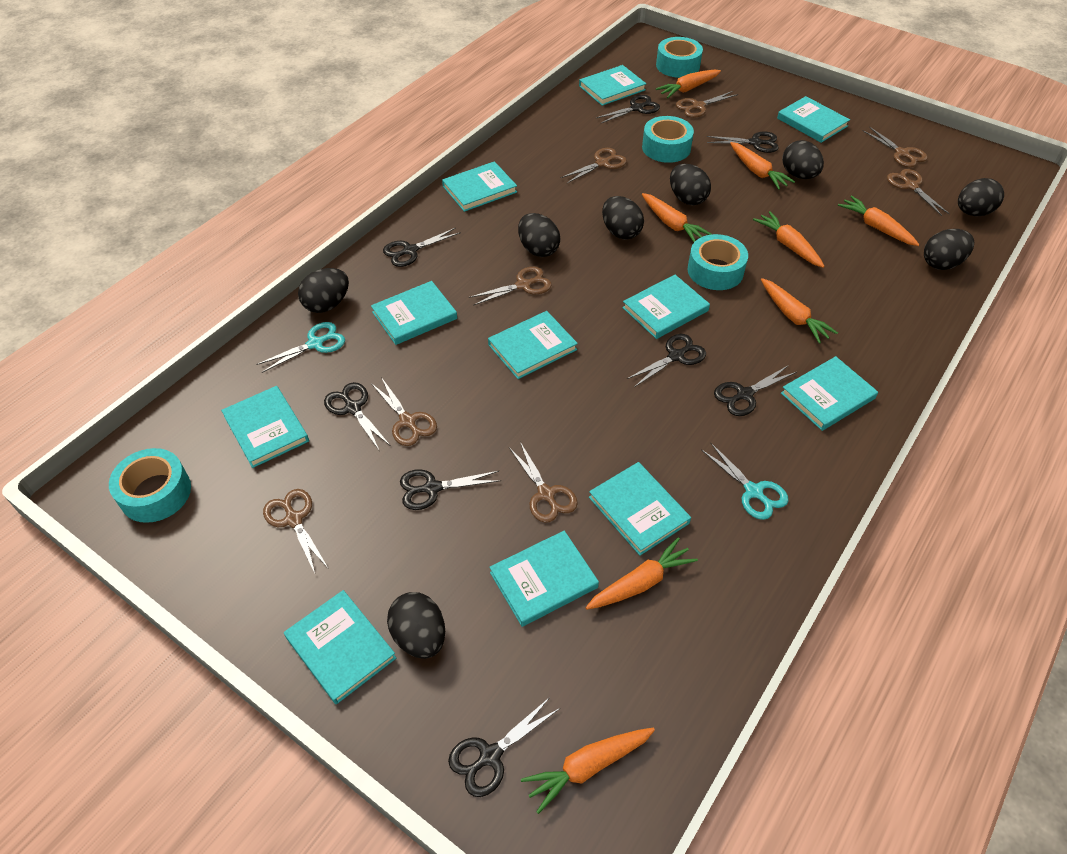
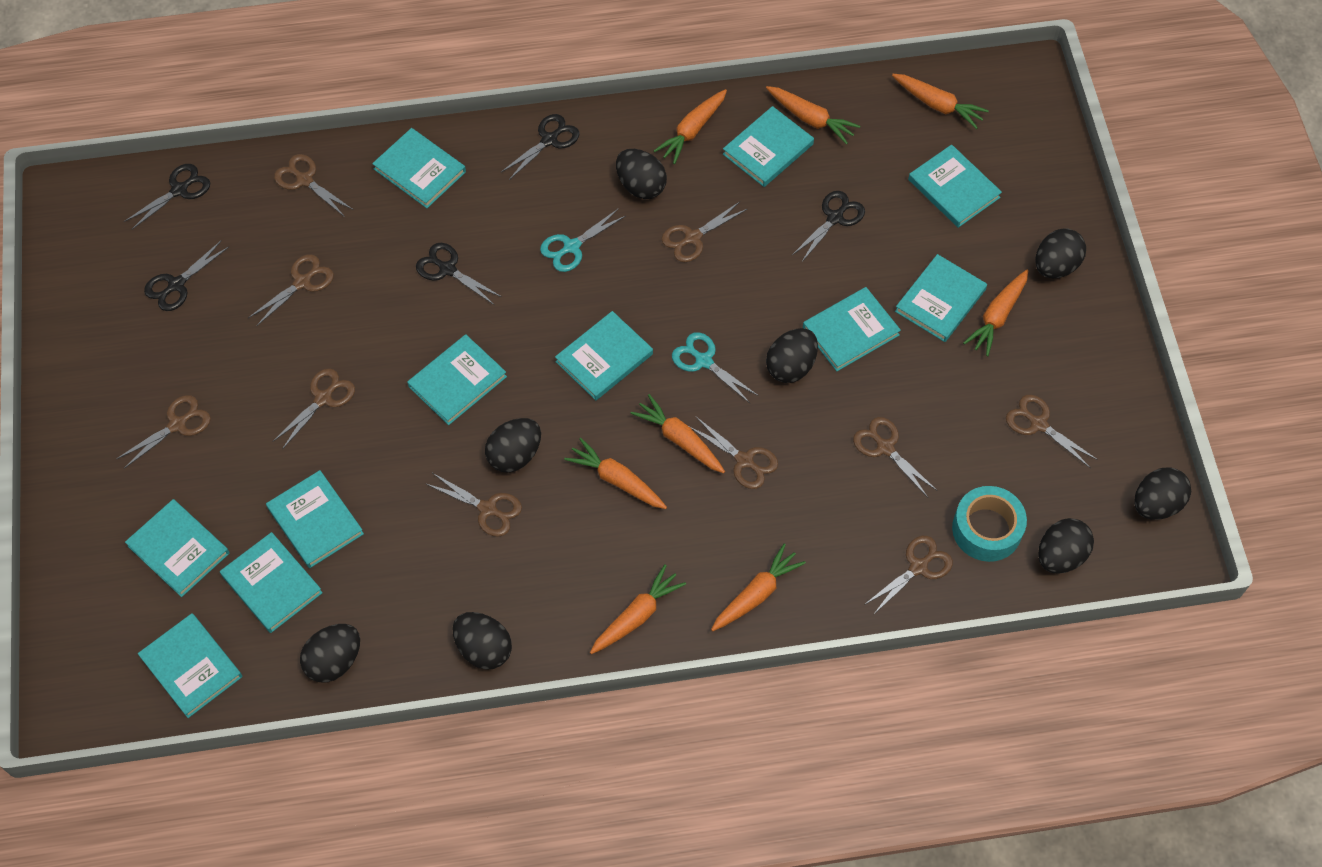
black scissors: 8 -> 5
brown scissors: 8 -> 10
turquoise tape: 4 -> 1

